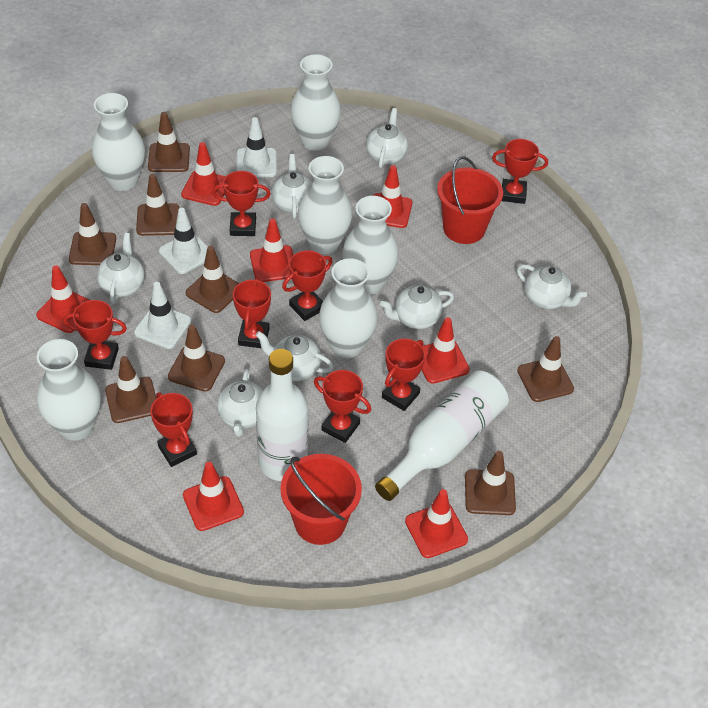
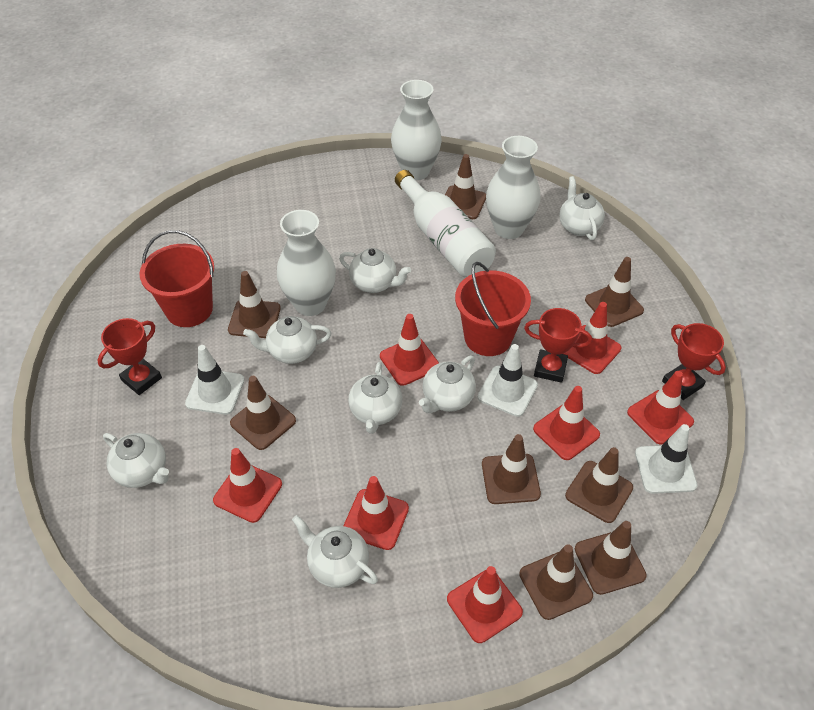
red trophy: 8 -> 3
white bottle: 2 -> 1
white vase: 6 -> 3

